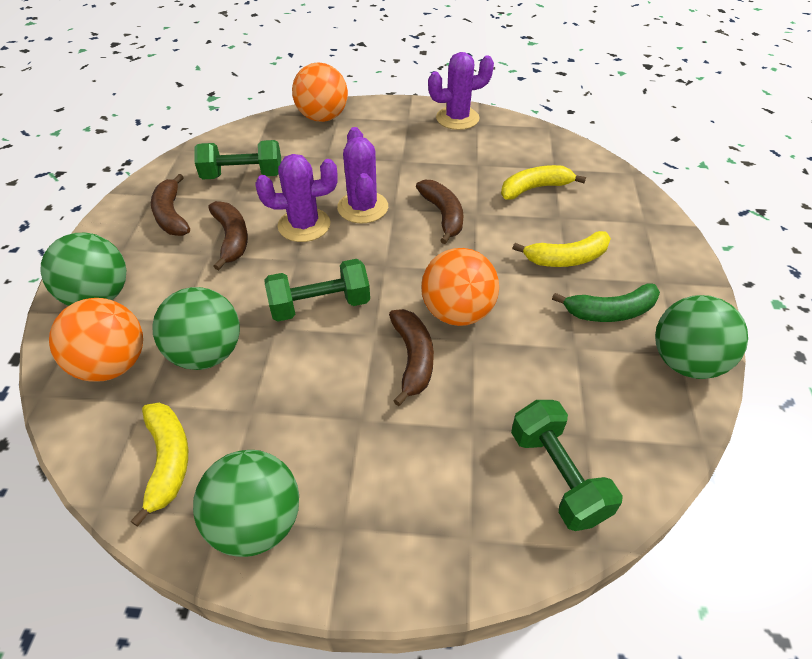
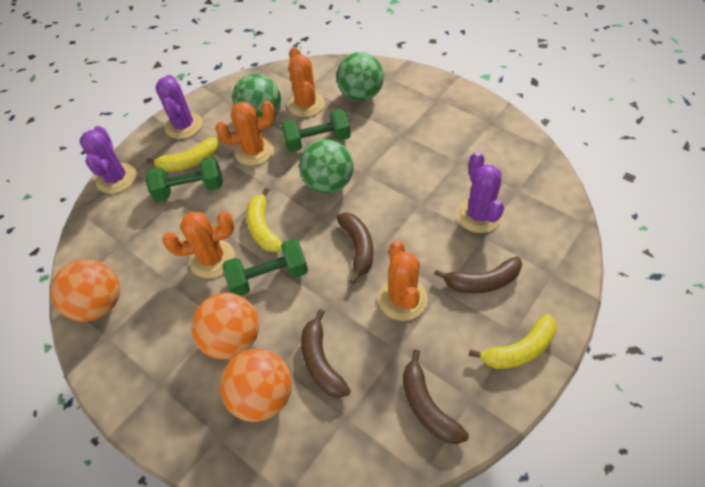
green ball: 4 -> 3
green banana: 1 -> 0
orange cactus: 0 -> 4

